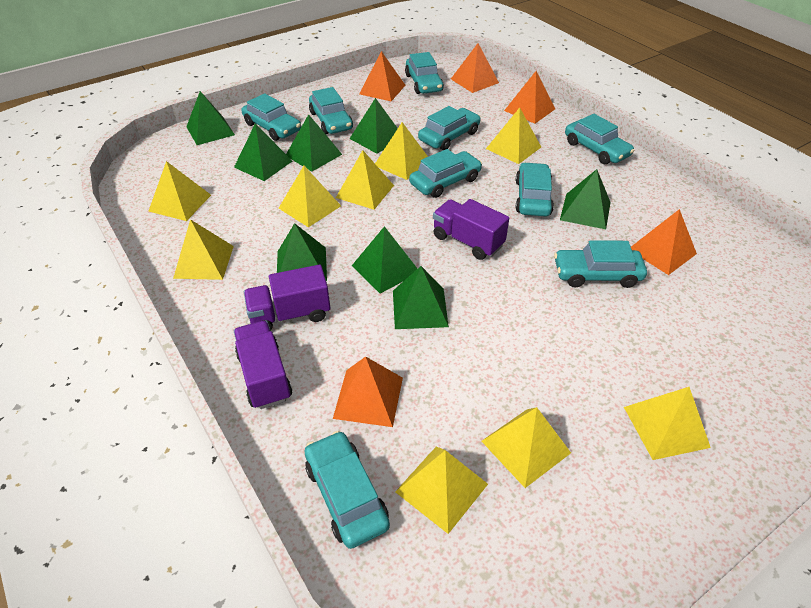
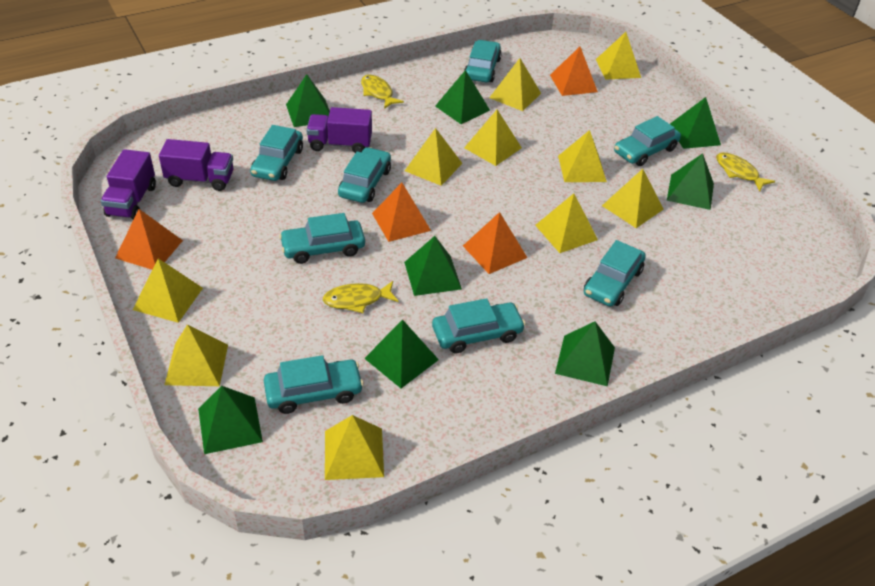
orange pyramid: 5 -> 4
turquoise car: 9 -> 8
yellow fish: 0 -> 3
yellow pyramid: 9 -> 10

